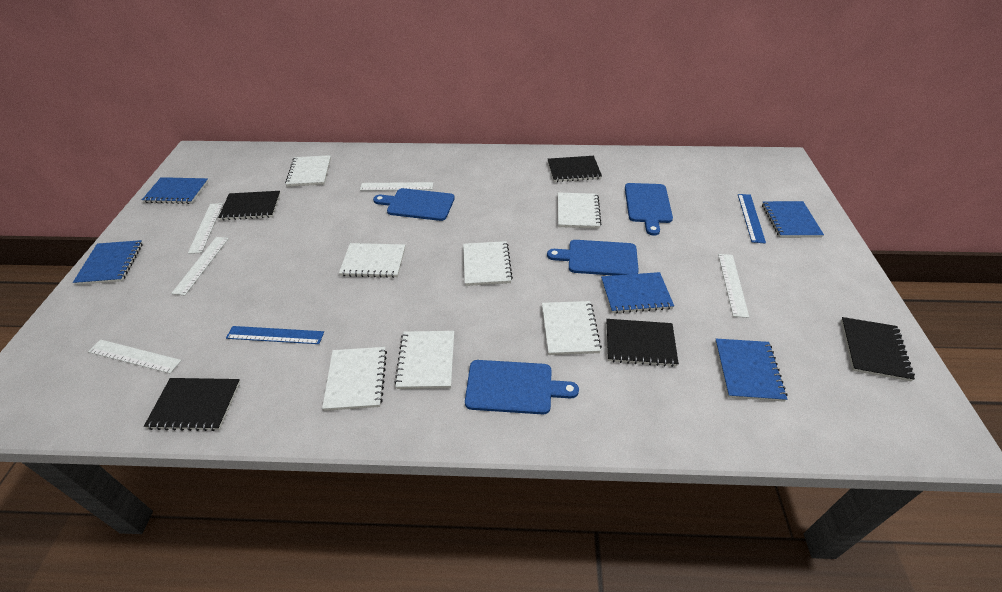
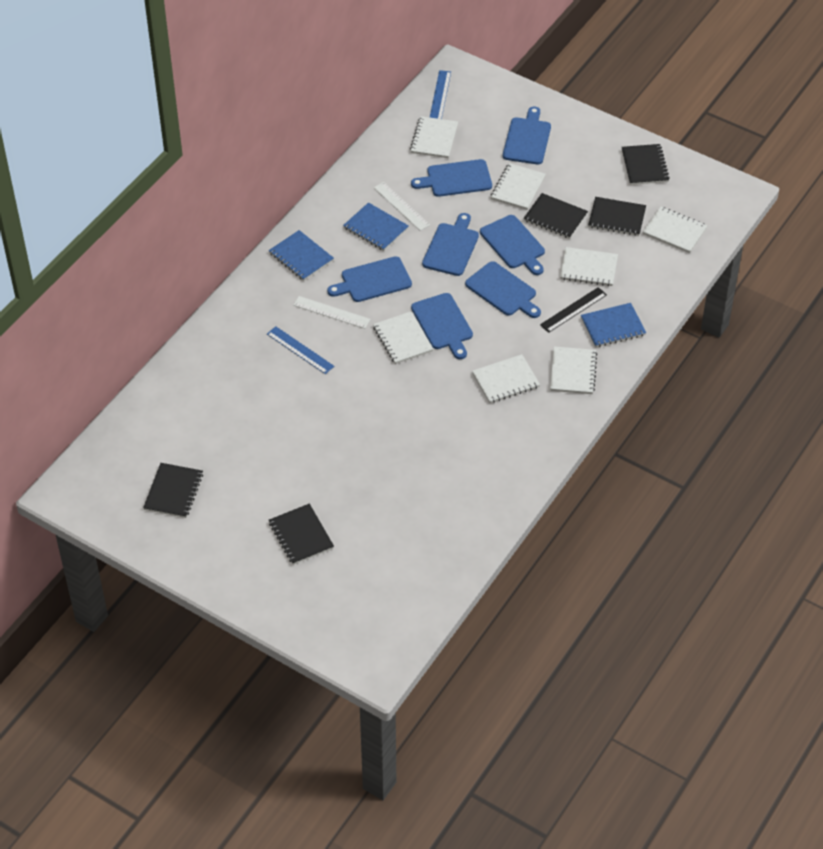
black ruler: 0 -> 1
blue cutting board: 4 -> 7
blue notebook: 5 -> 3
white ruler: 5 -> 2

